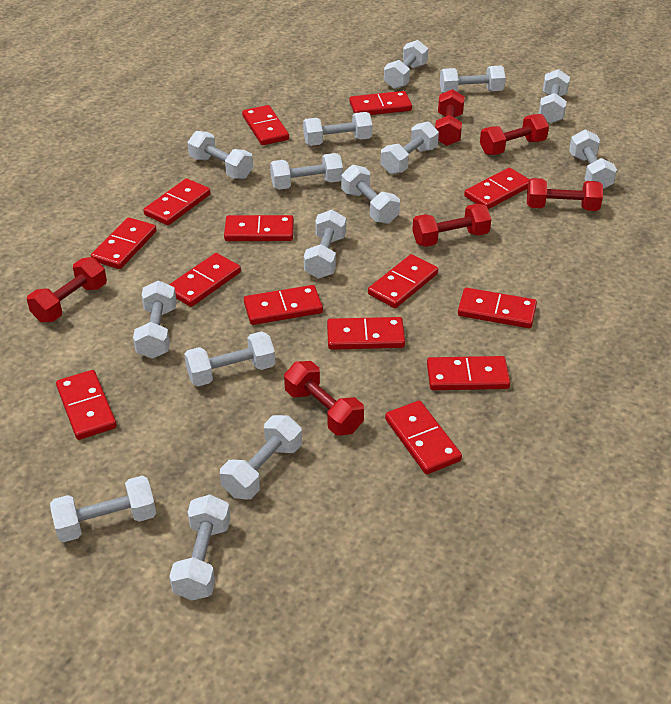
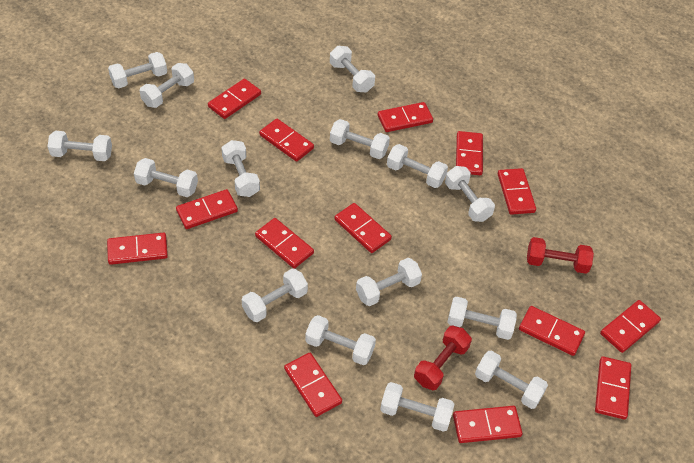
red dumbbell: 6 -> 2

